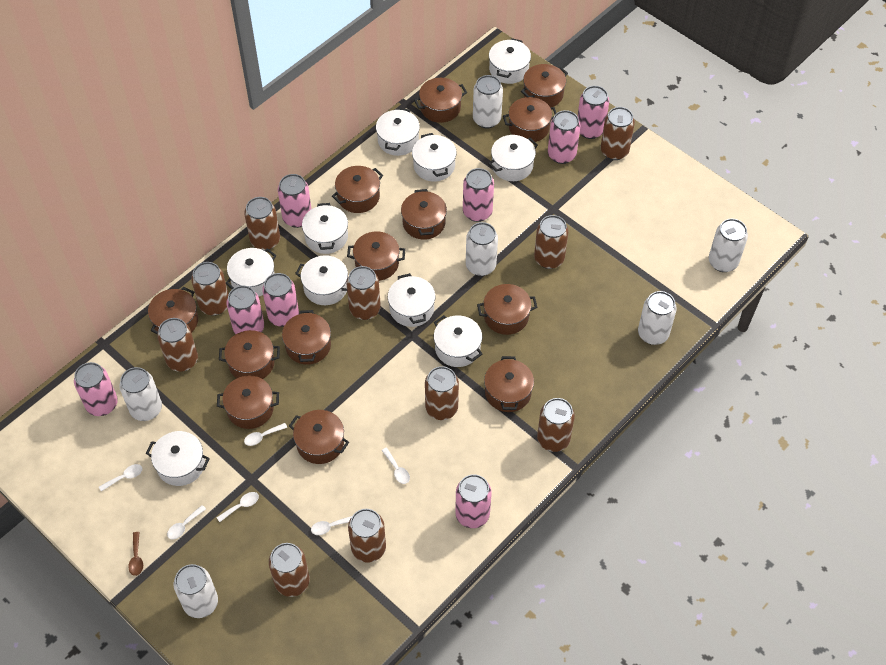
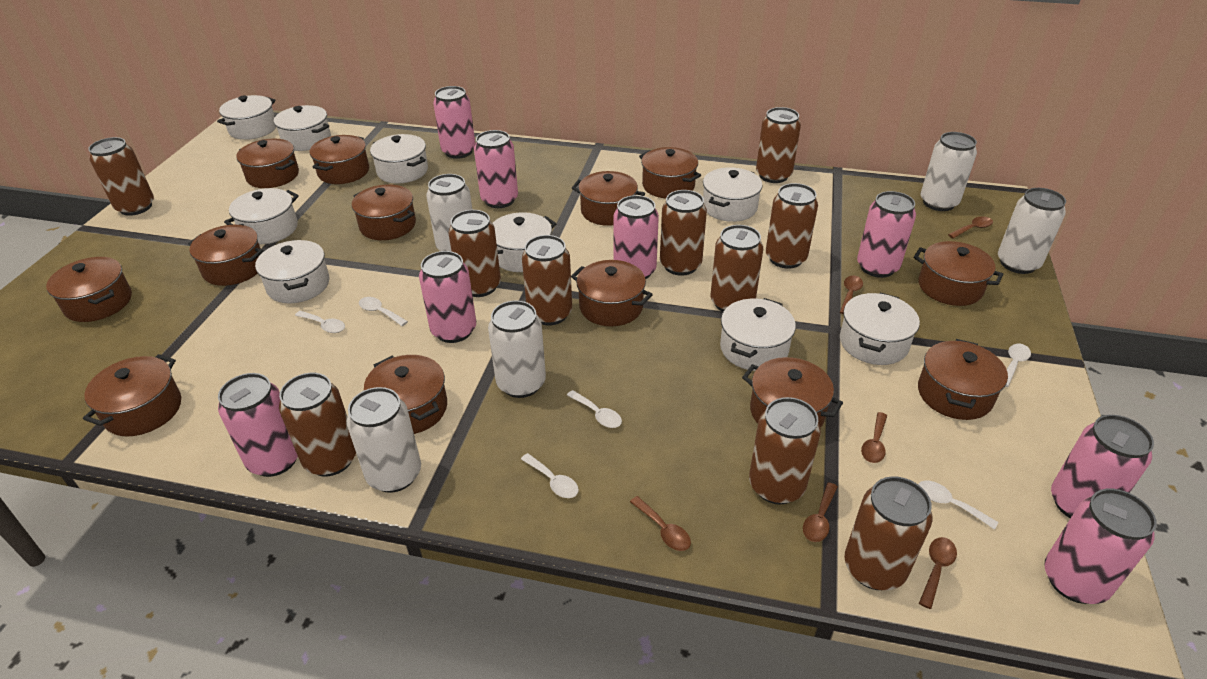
brown spoon: 1 -> 6
white can: 6 -> 5
white pot: 10 -> 9

